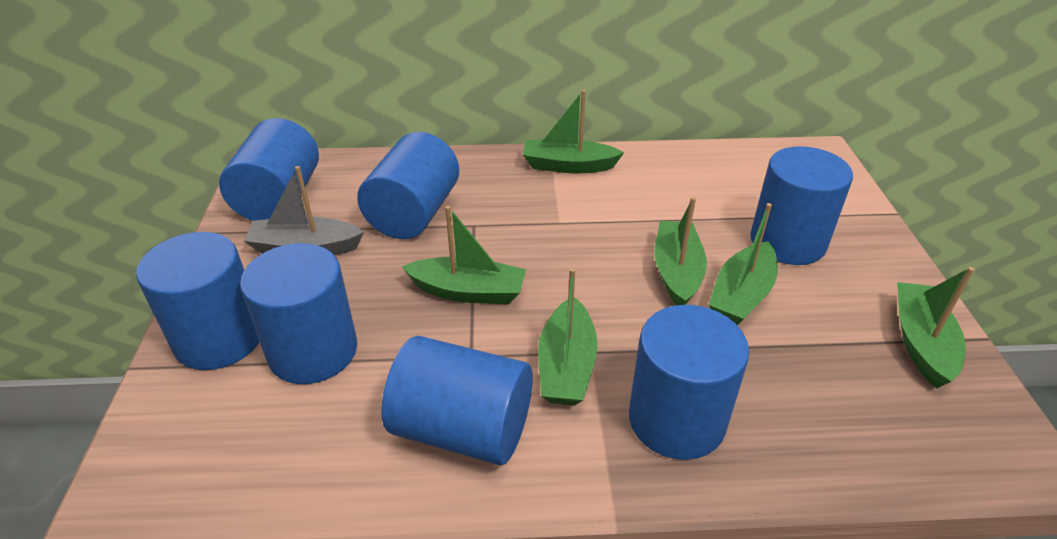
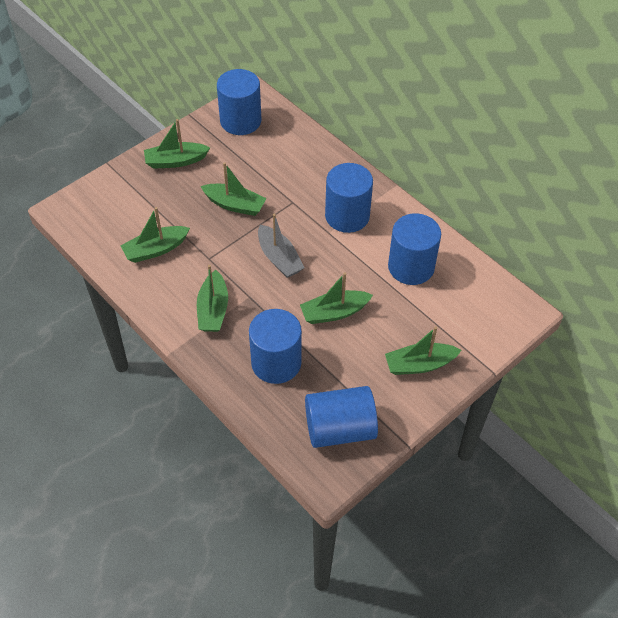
blue cylinder: 7 -> 5

